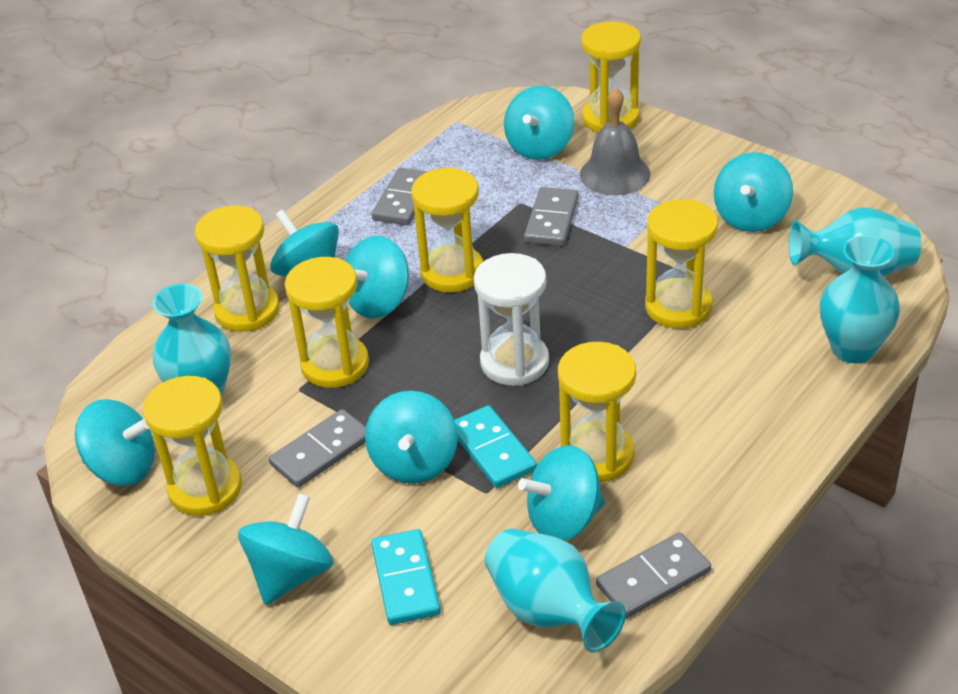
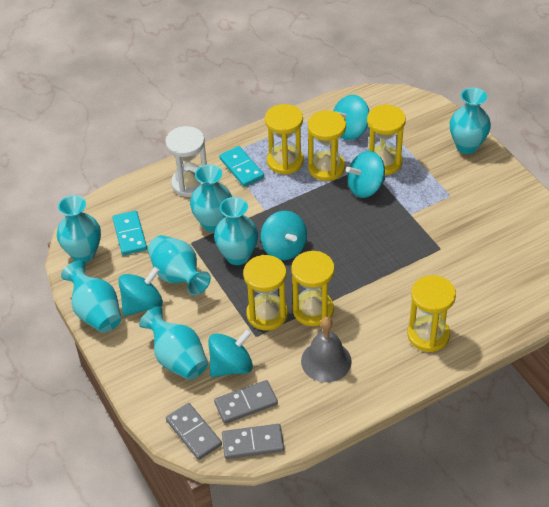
grey domino: 4 -> 3
turquoise spinning top: 8 -> 5
turquoise vase: 4 -> 7
yellow hourglass: 7 -> 6

